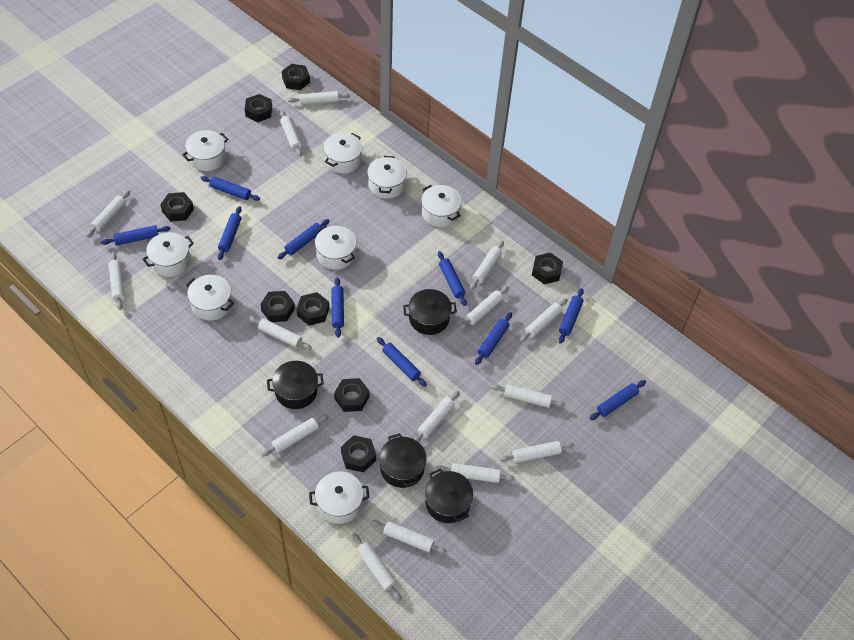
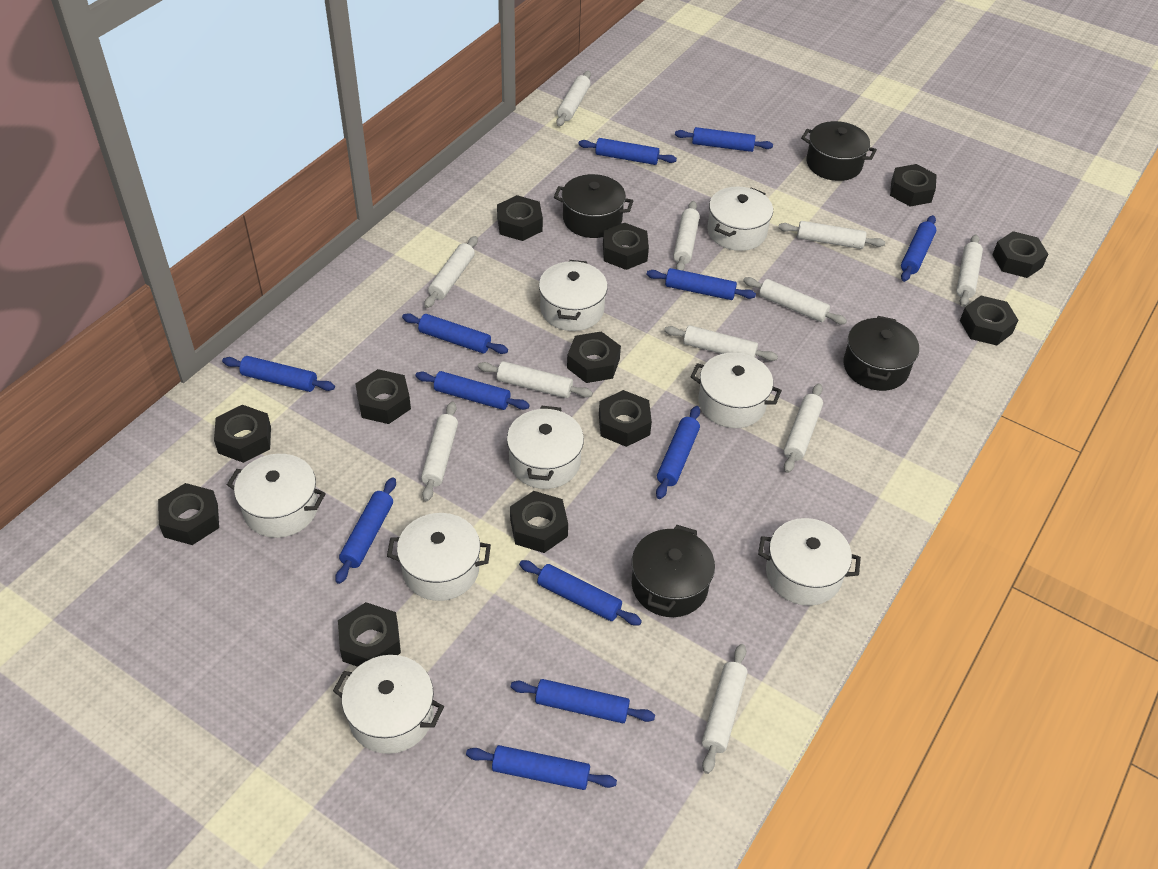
black nut: 8 -> 12
blue rolling pin: 10 -> 12
white rolling pin: 15 -> 11

